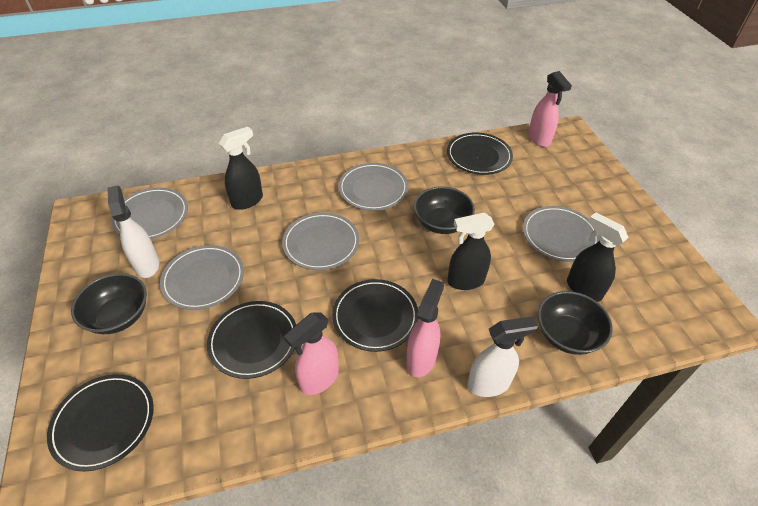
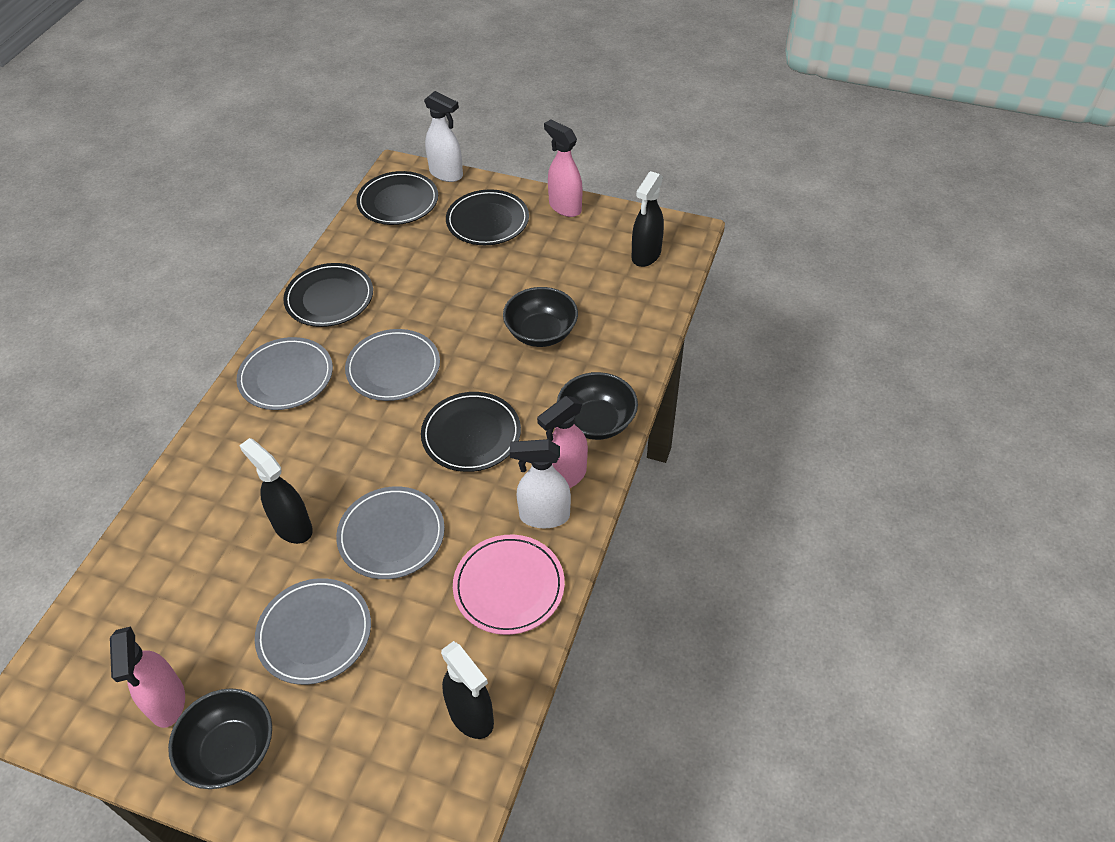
grey plate: 5 -> 4
pink plate: 0 -> 1

